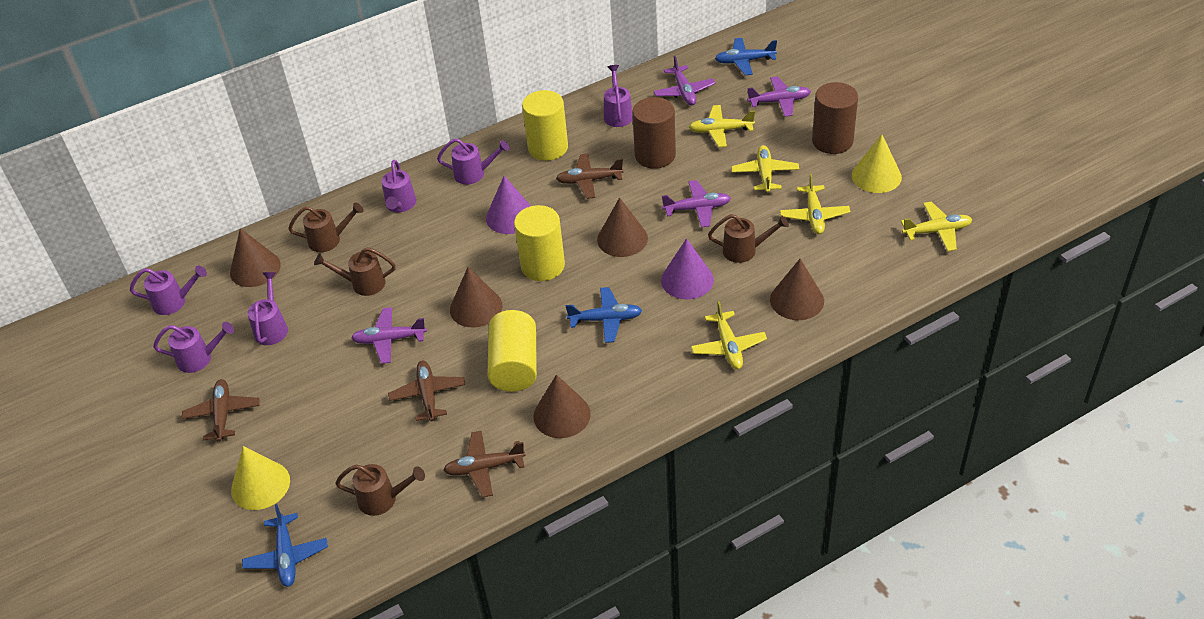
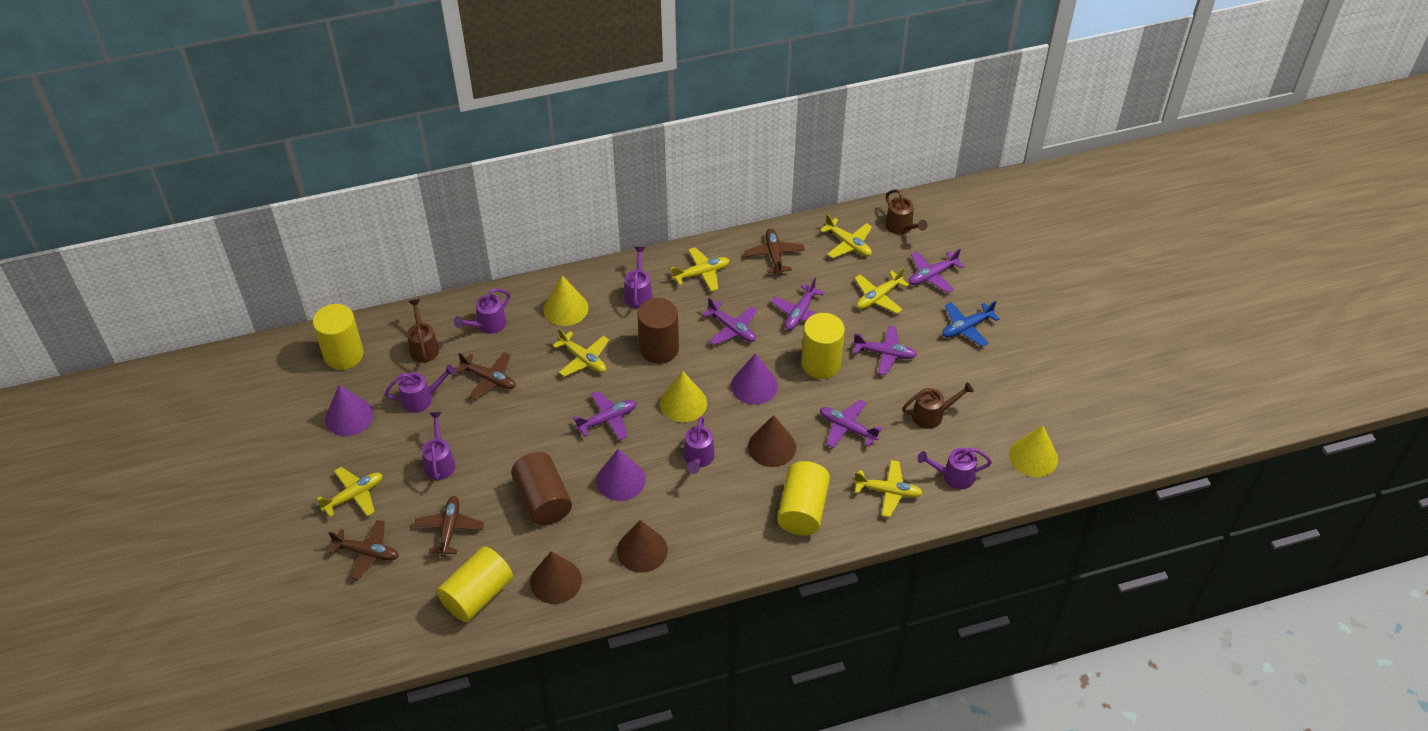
blue plane: 3 -> 1
brown cone: 5 -> 3
brown watering can: 4 -> 3
purple cone: 2 -> 3
purple plane: 4 -> 6
yellow cone: 2 -> 3
yellow cylinder: 3 -> 4
yellow plane: 5 -> 6

